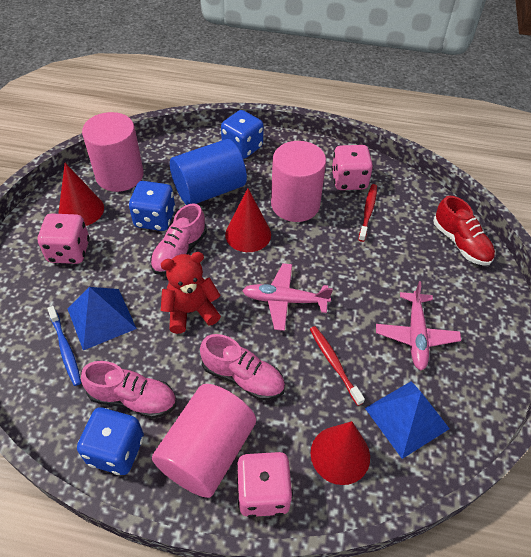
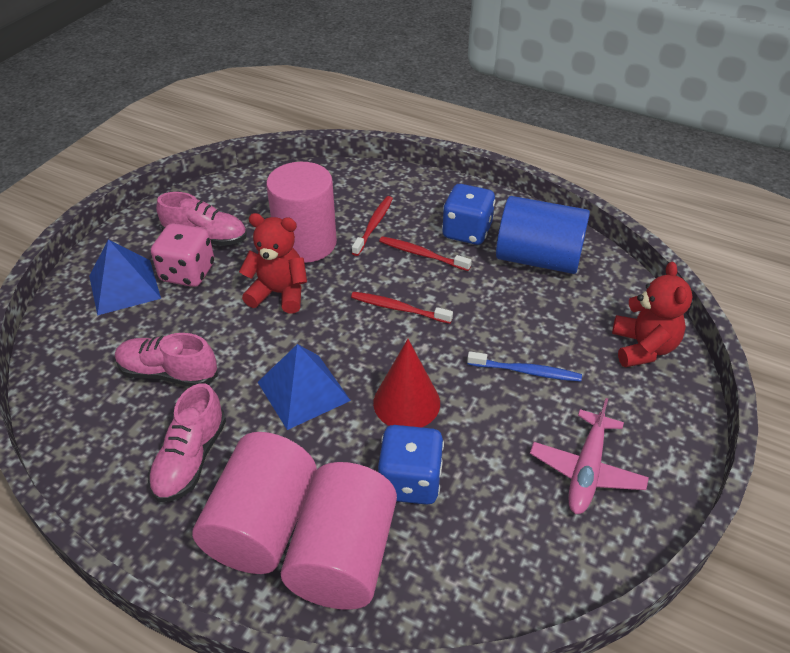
blue dice: 3 -> 2
pink dice: 3 -> 1
pink plane: 2 -> 1
red cone: 3 -> 1
red shoe: 1 -> 0
red teddy bear: 1 -> 2
red toothbrush: 2 -> 3

